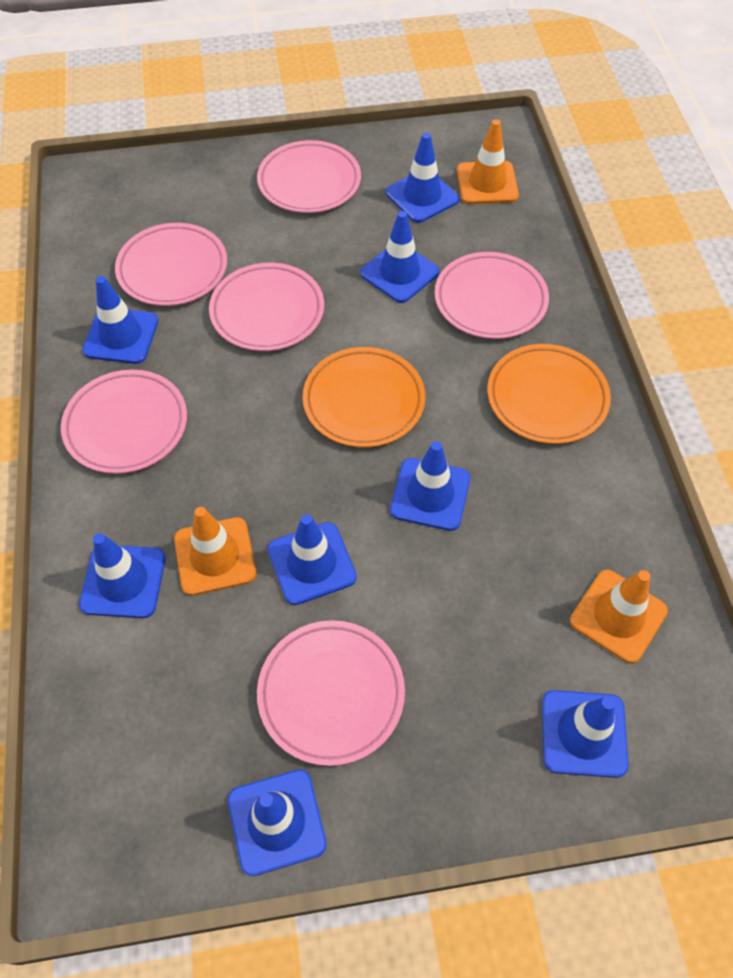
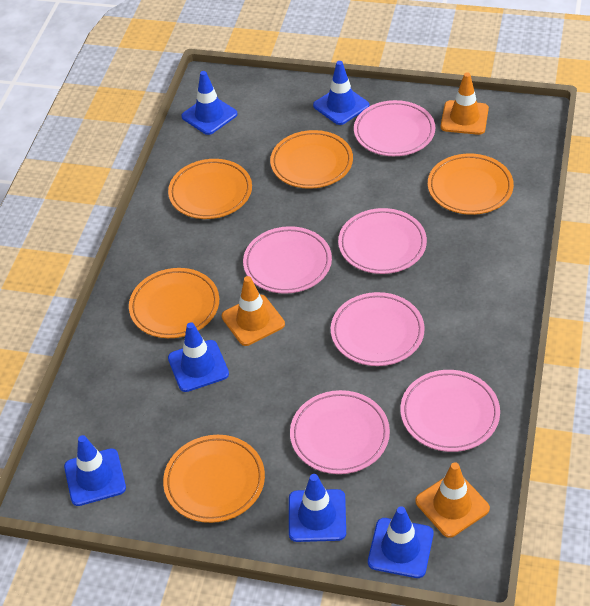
blue traffic cone: 8 -> 6
orange plate: 2 -> 5

